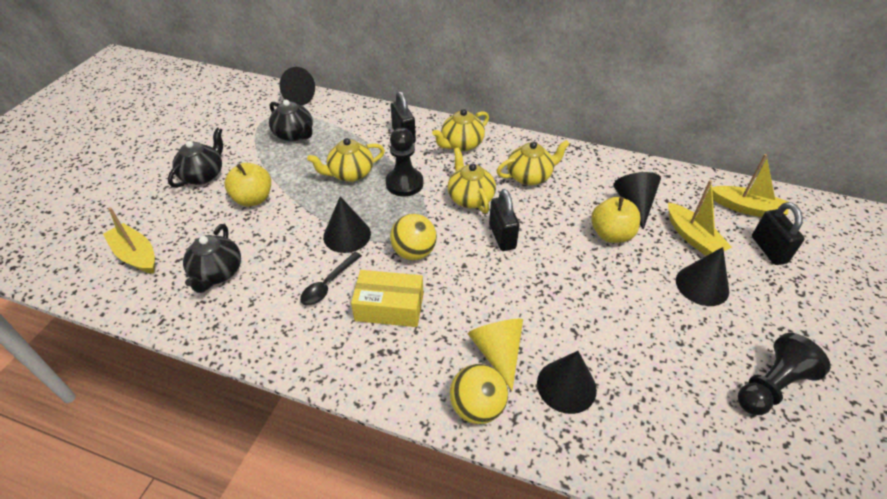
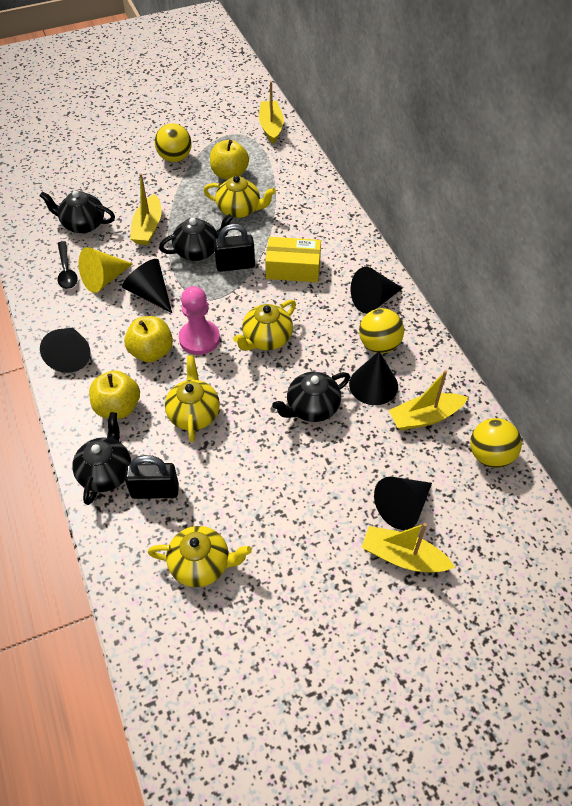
black padlock: 3 -> 2
black pawn: 2 -> 0
black teapot: 3 -> 4
pink pawn: 0 -> 1
yellow apple: 2 -> 3
yellow ball: 2 -> 3
yellow boat: 3 -> 4

